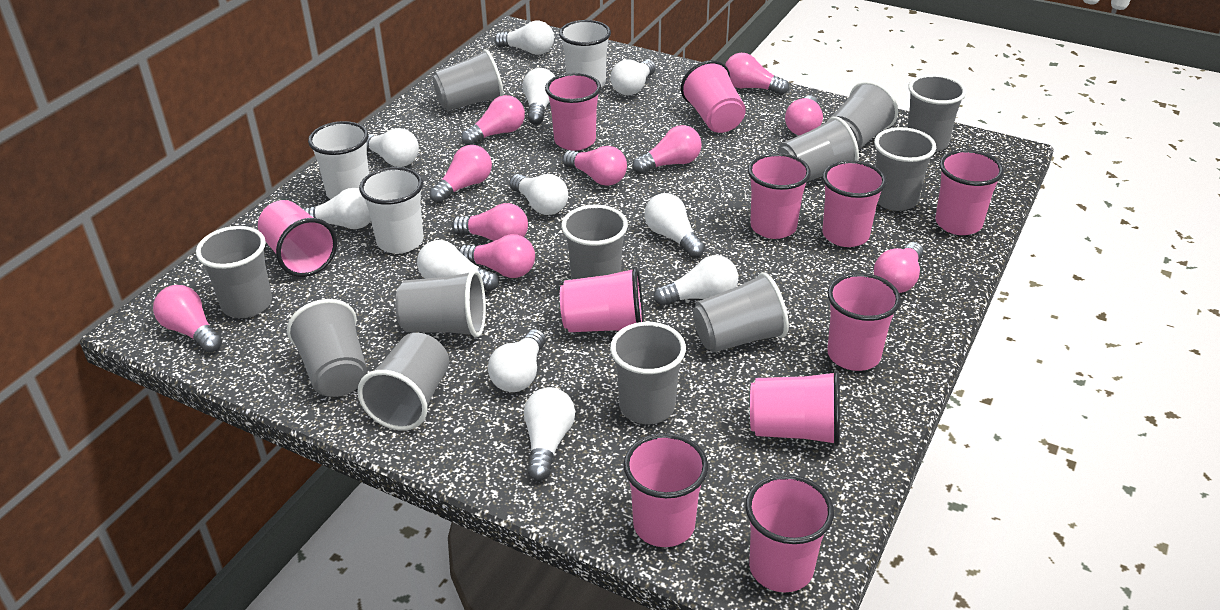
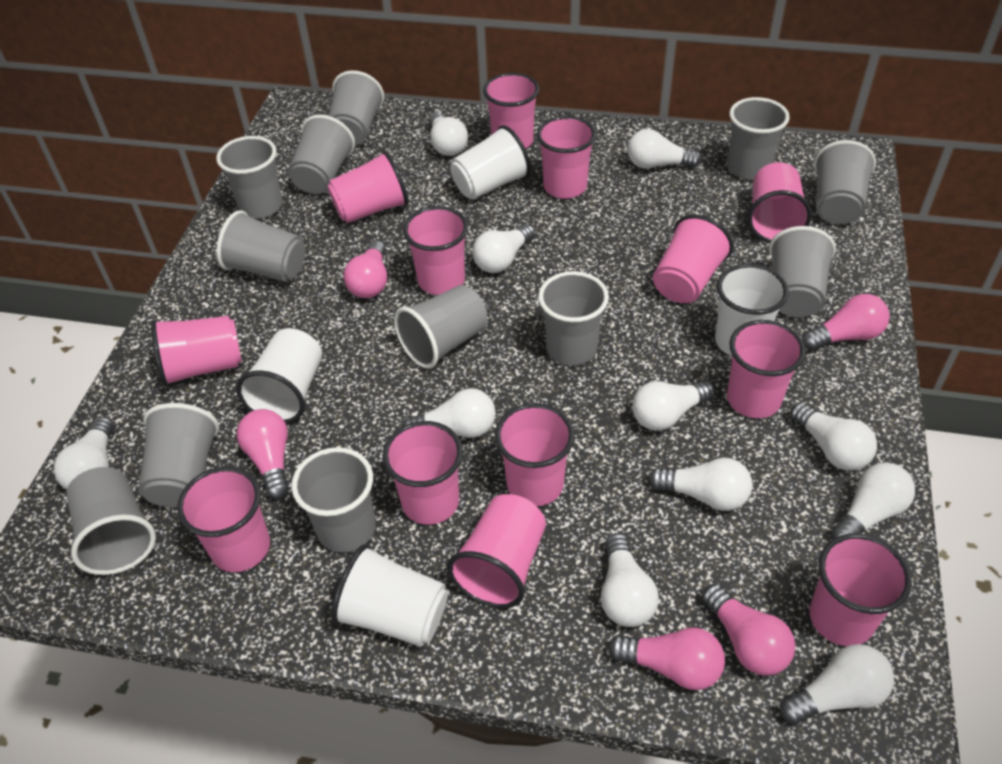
pink cup: 11 -> 13
pink light bulb: 10 -> 5
white cup: 3 -> 4

